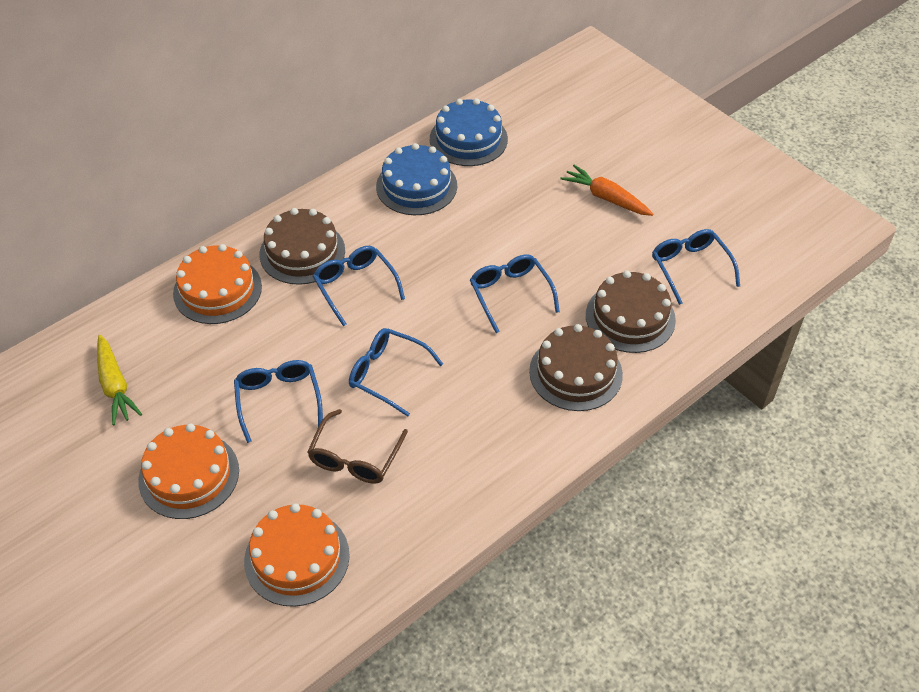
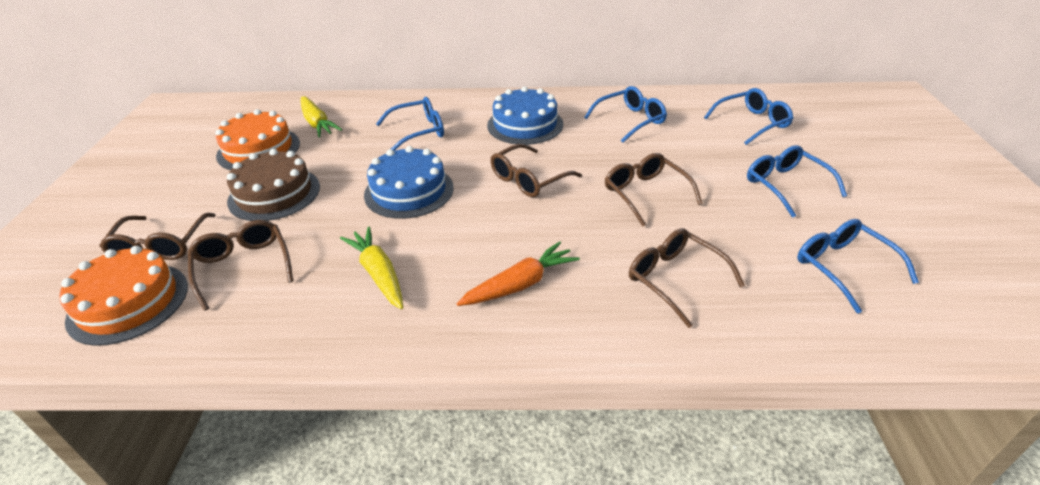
brown cake: 3 -> 1
brown glasses: 1 -> 5
orange cake: 3 -> 2
yellow carrot: 1 -> 2

